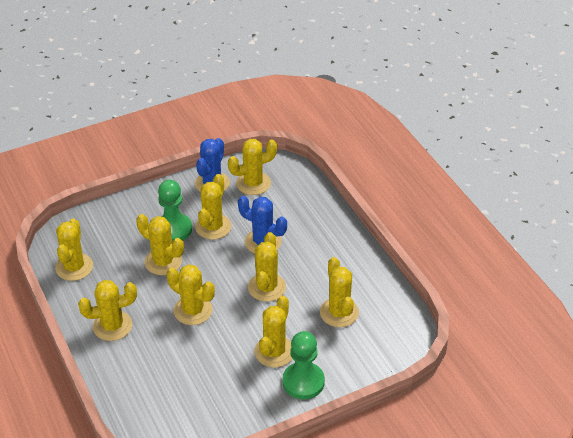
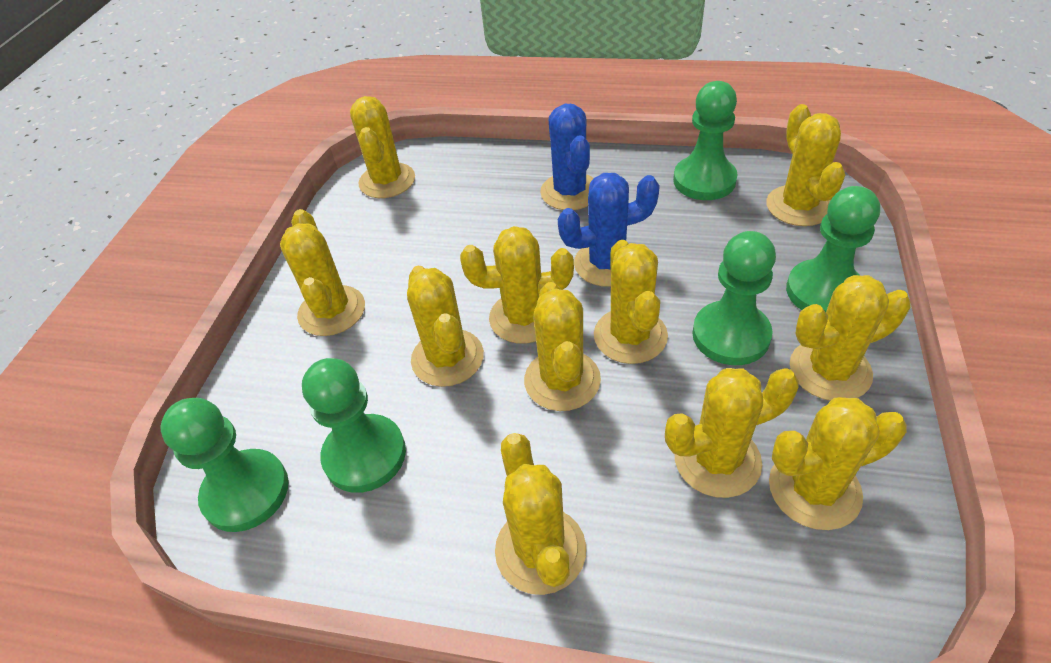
green pawn: 2 -> 5
yellow cactus: 9 -> 11

